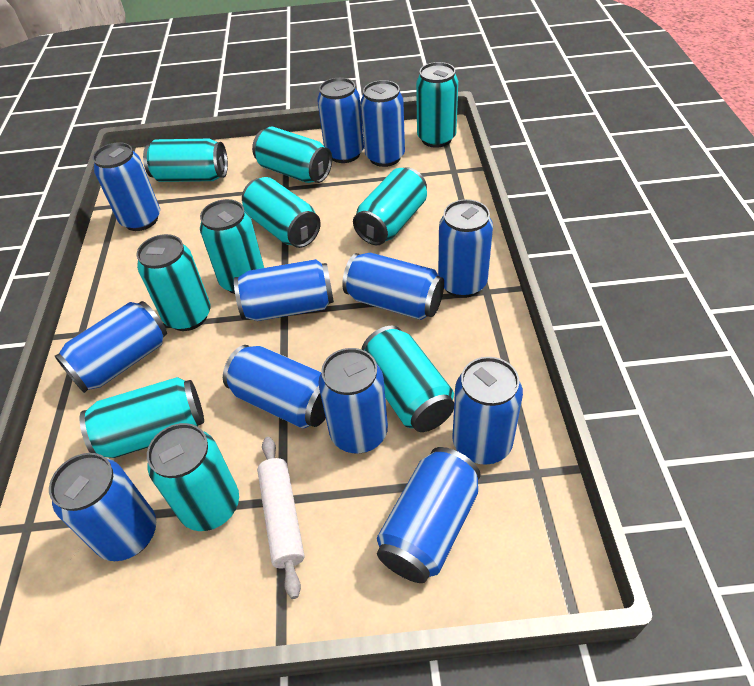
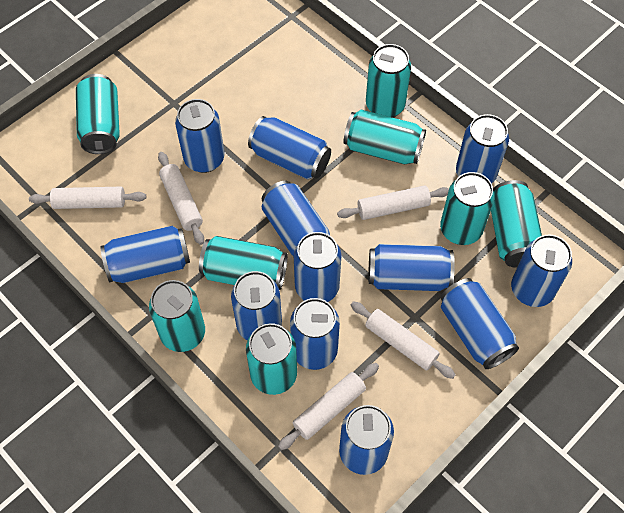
turquoise can: 10 -> 8
white rolling pin: 1 -> 5

